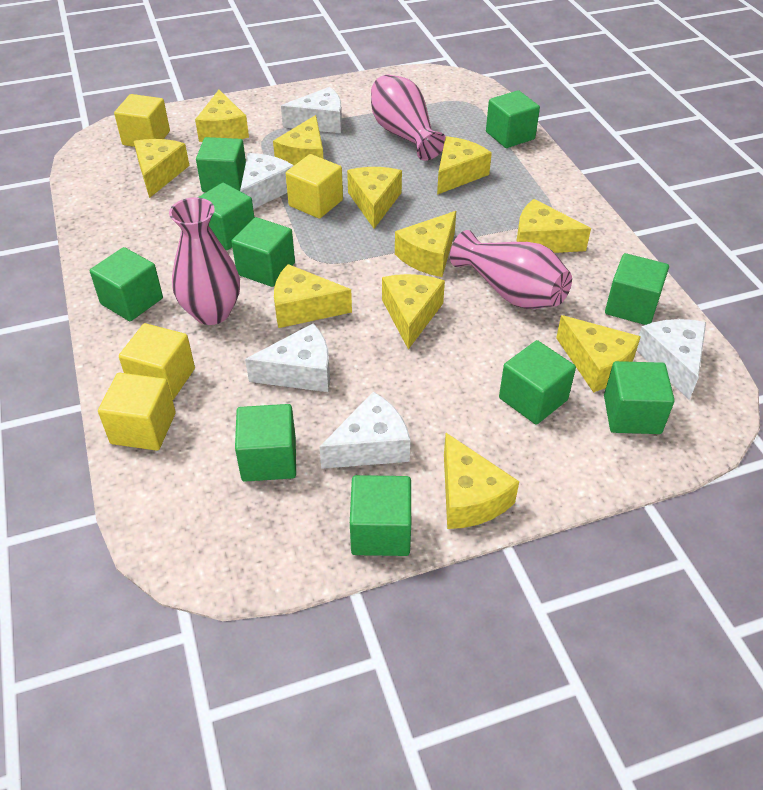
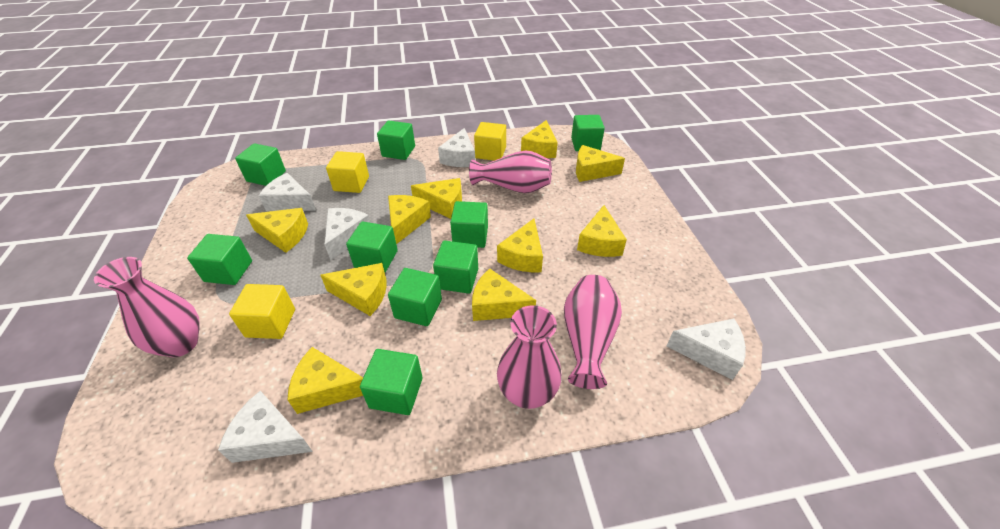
green cube: 10 -> 9
pink vase: 3 -> 4
yellow cheese: 11 -> 10
yellow cube: 4 -> 3

